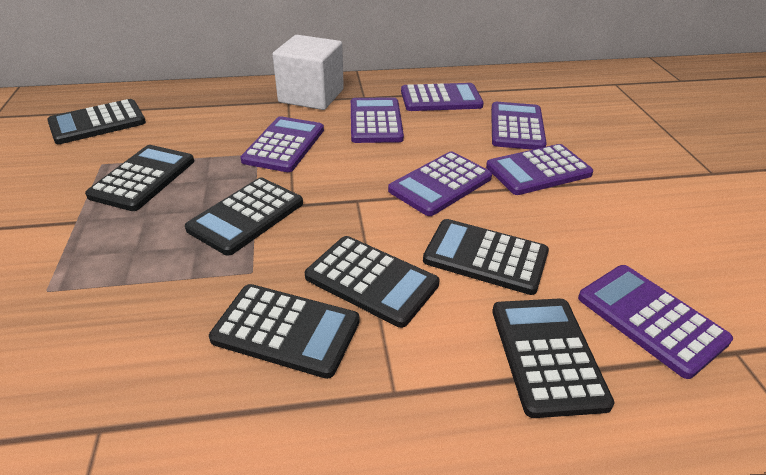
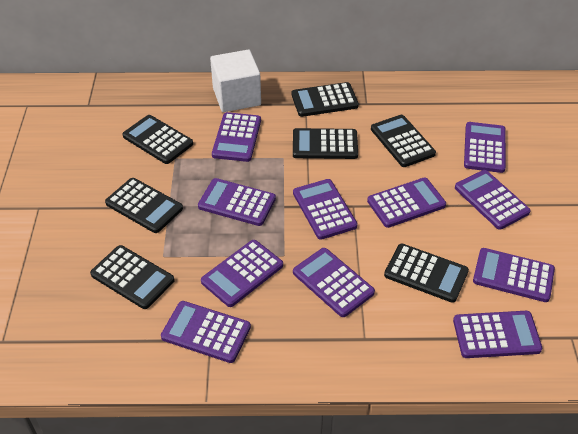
purple calculator: 7 -> 11

